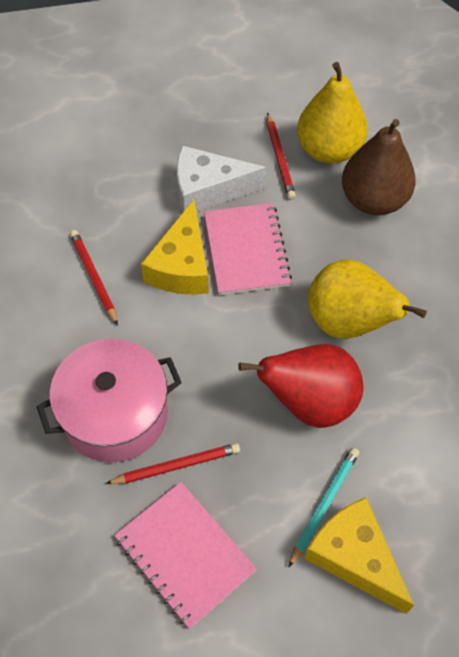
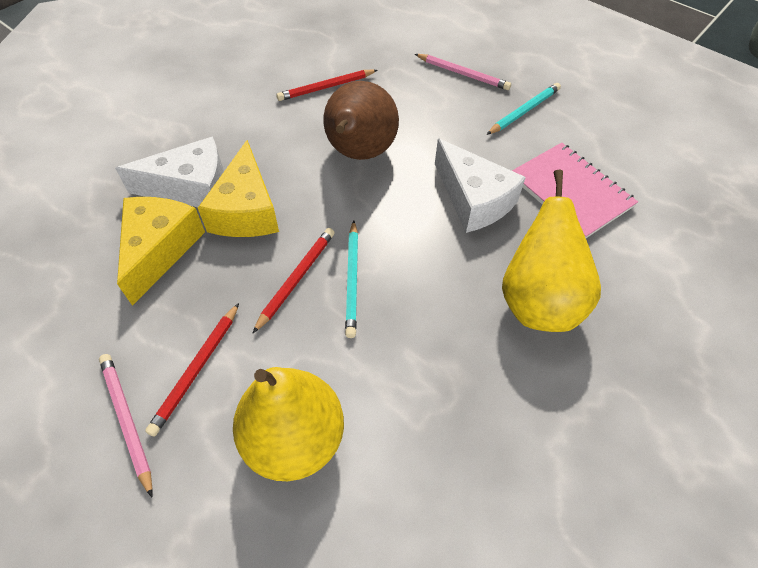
pink notebook: 2 -> 1
pink pencil: 0 -> 2
pink pot: 1 -> 0
red pear: 1 -> 0
turquoise pencil: 1 -> 2
white cheese: 1 -> 2

